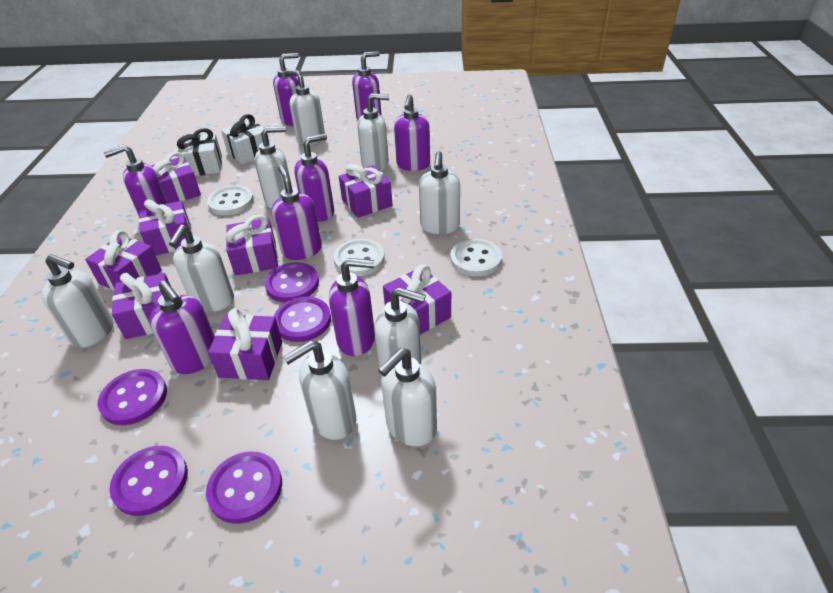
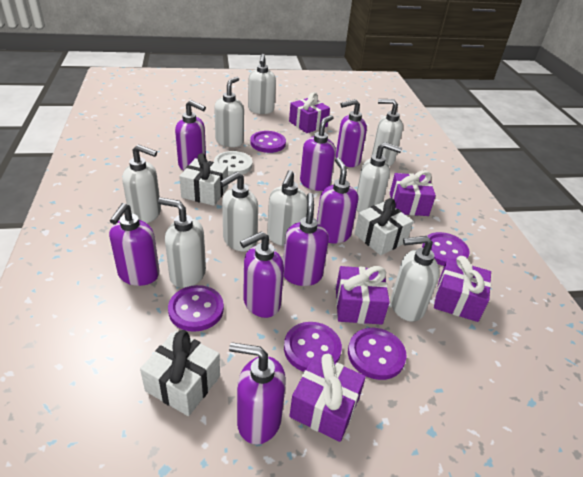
purple gift: 8 -> 5
white button: 3 -> 1
white gift: 2 -> 3

